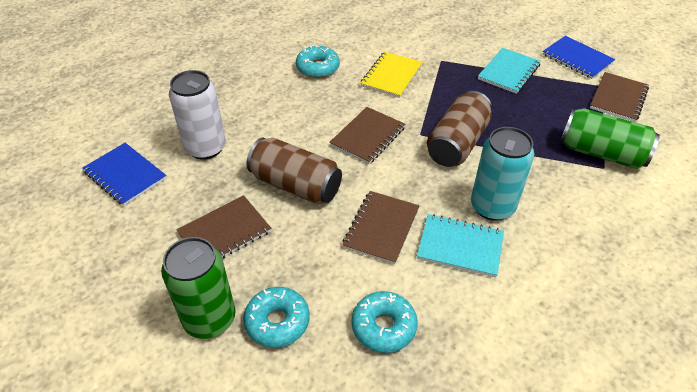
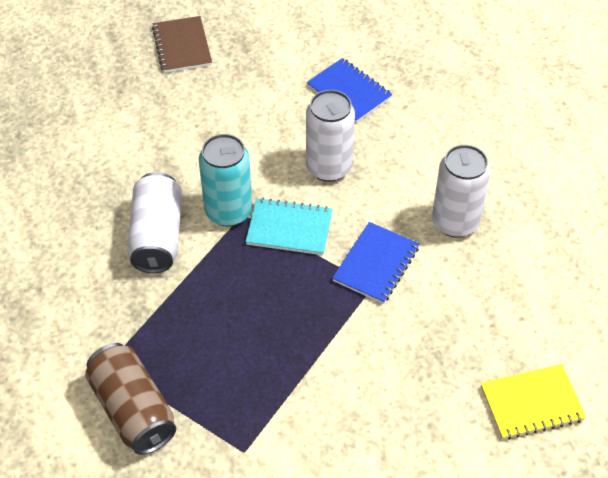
brown can: 2 -> 1
brown notebook: 4 -> 1
green can: 2 -> 0
turquoise donut: 3 -> 0
turquoise notebook: 2 -> 1
white can: 1 -> 3

